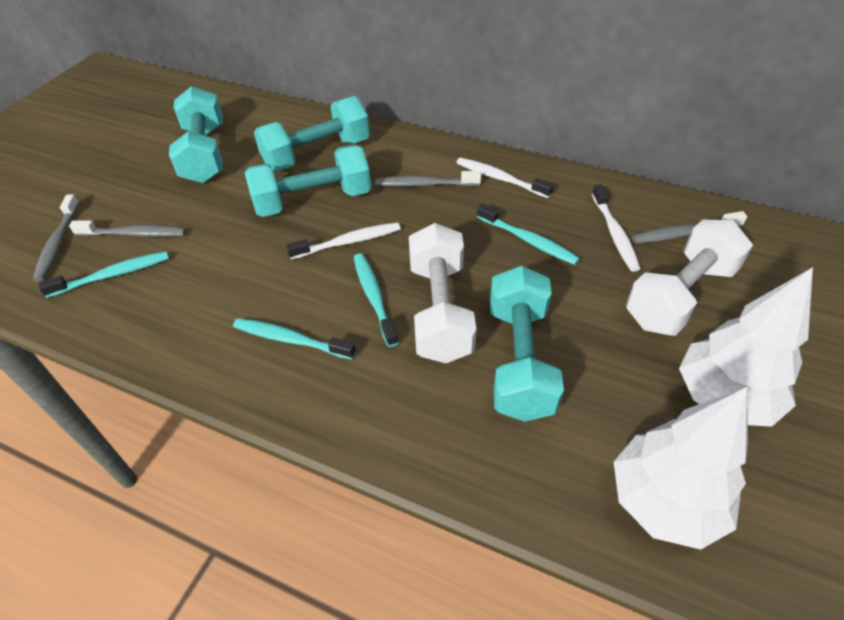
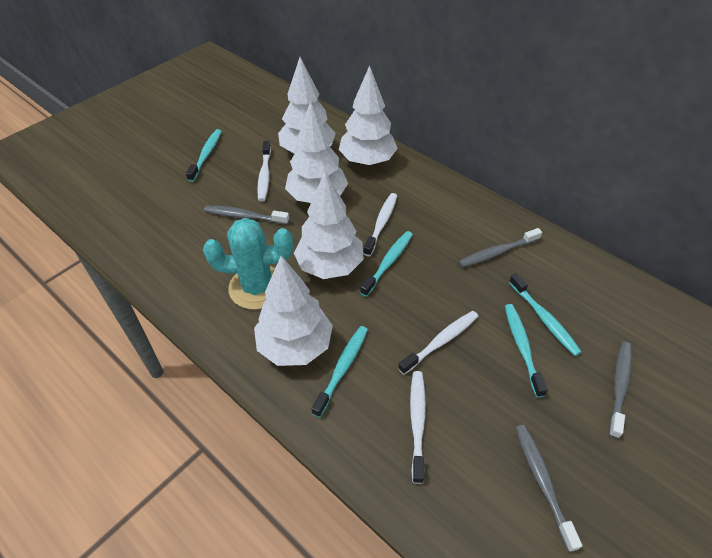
turquoise cactus: 0 -> 1
turquoise dumbbell: 4 -> 0
turquoise toothbrush: 4 -> 5
white dumbbell: 2 -> 0
white toothbrush: 3 -> 4
white tree: 2 -> 5

